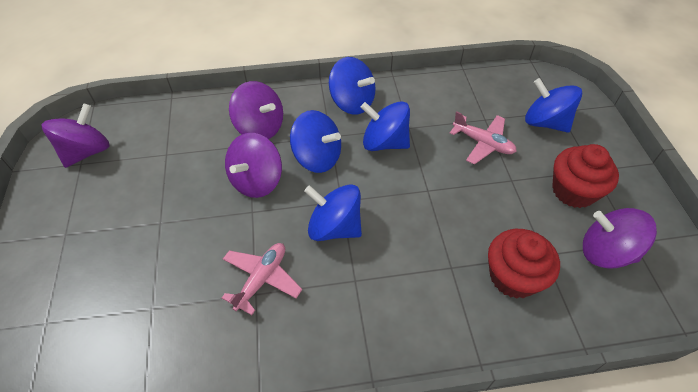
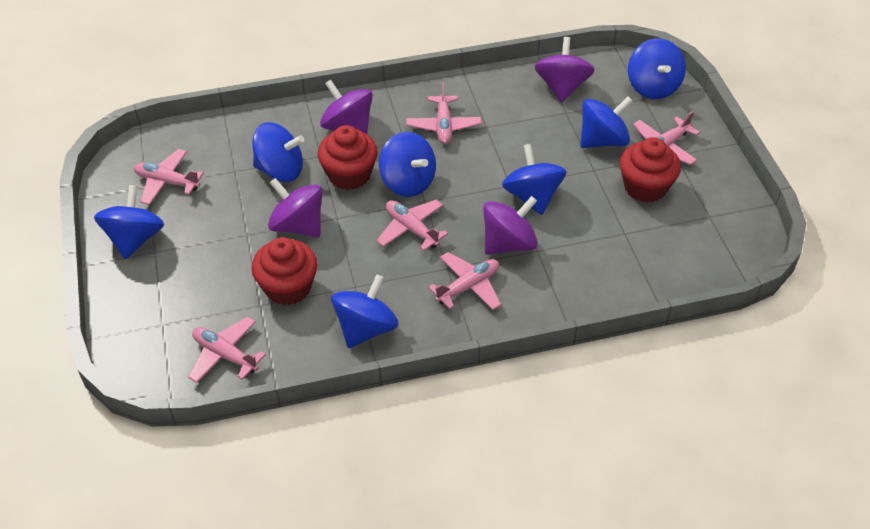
blue spinning top: 5 -> 7
pink plane: 2 -> 6
red cupcake: 2 -> 3

